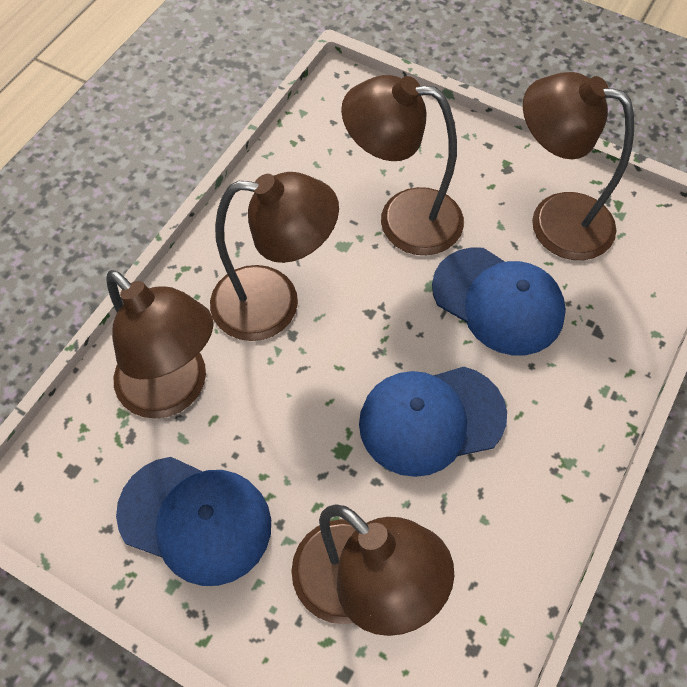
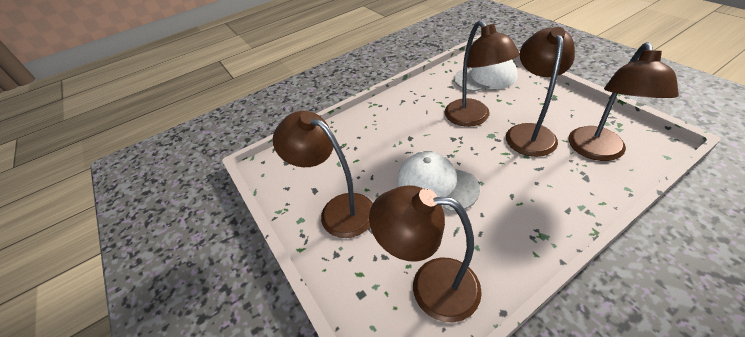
blue cap: 3 -> 0
white cap: 0 -> 2

